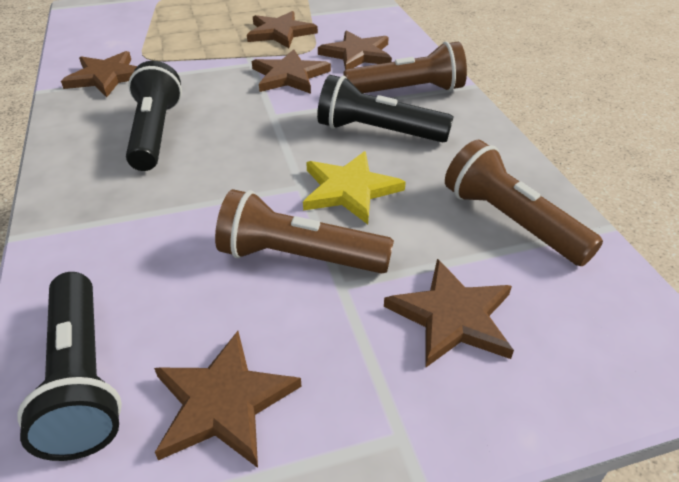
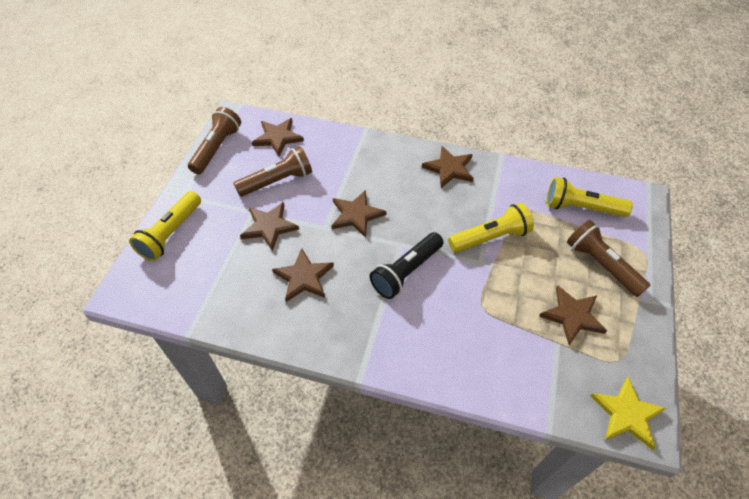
black flashlight: 3 -> 1
yellow flashlight: 0 -> 3

